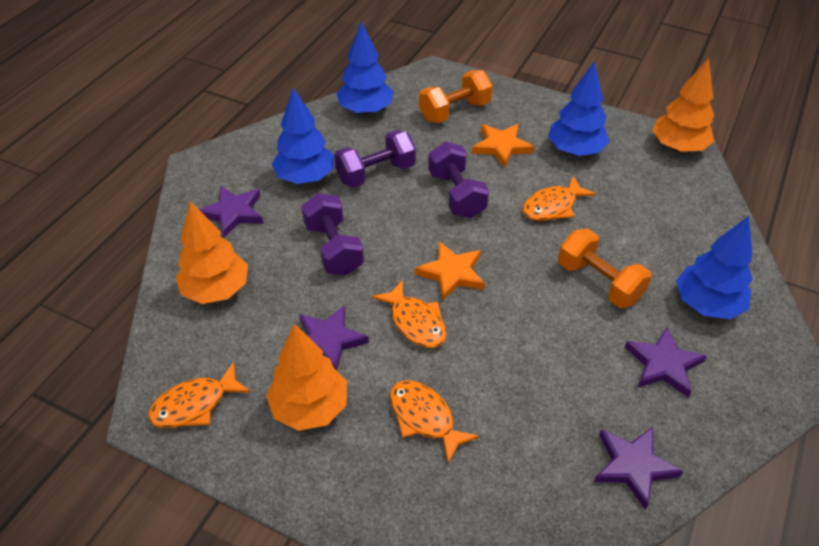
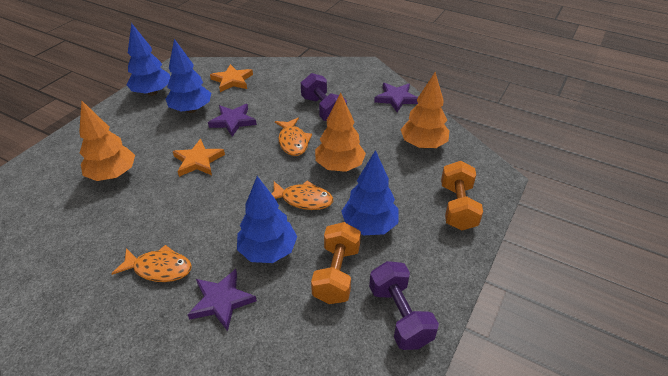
orange fish: 4 -> 3
purple dumbbell: 3 -> 2
purple star: 4 -> 3

